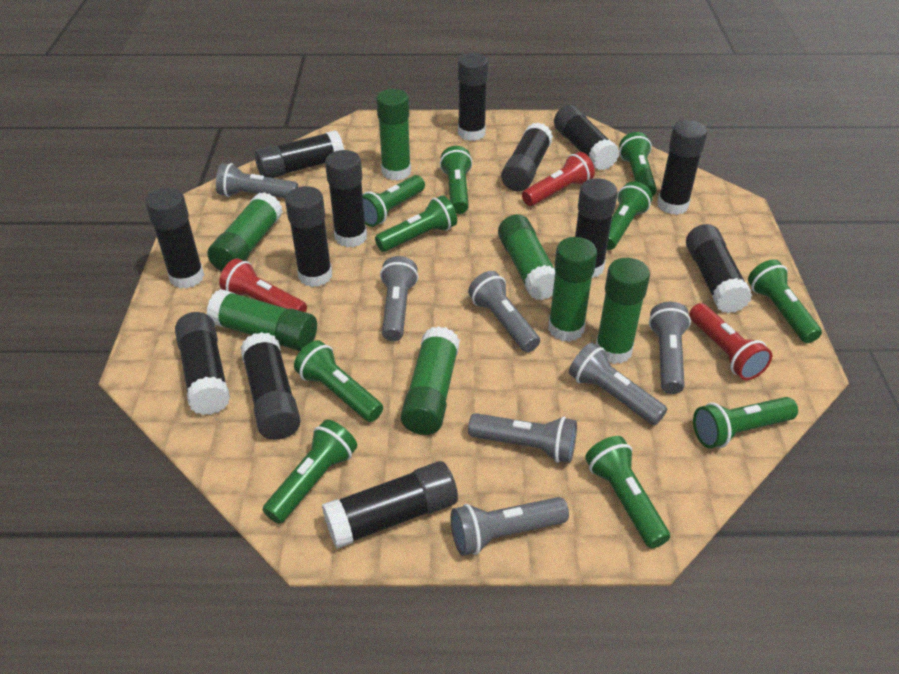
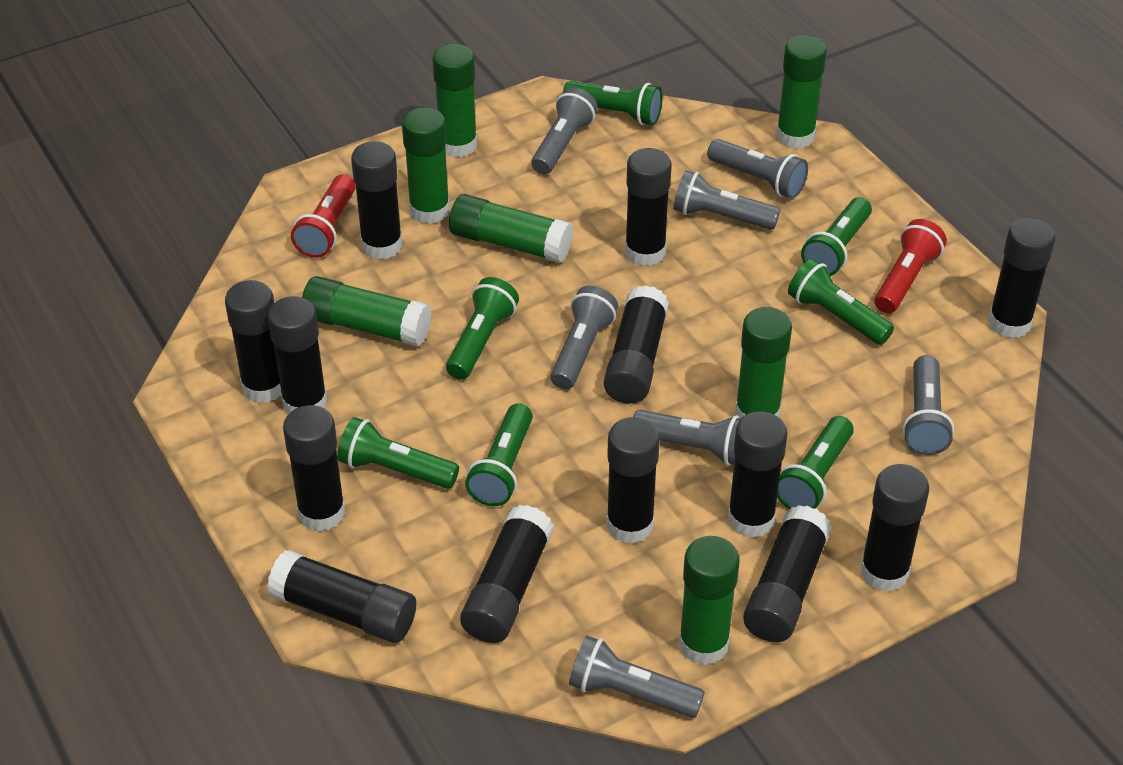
green flashlight: 10 -> 7
red flashlight: 3 -> 2

